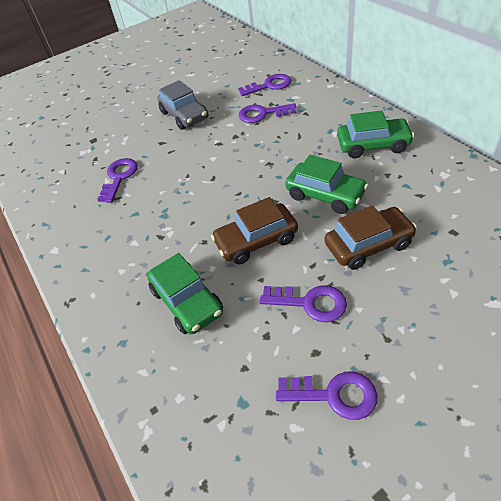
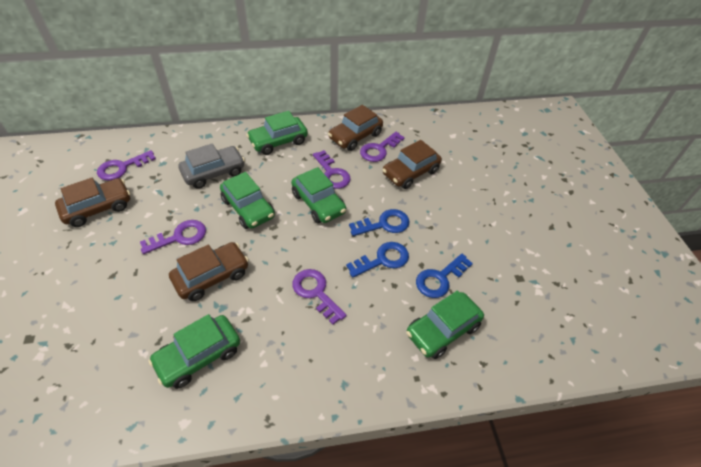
blue key: 0 -> 3
brown car: 2 -> 4
green car: 3 -> 5

